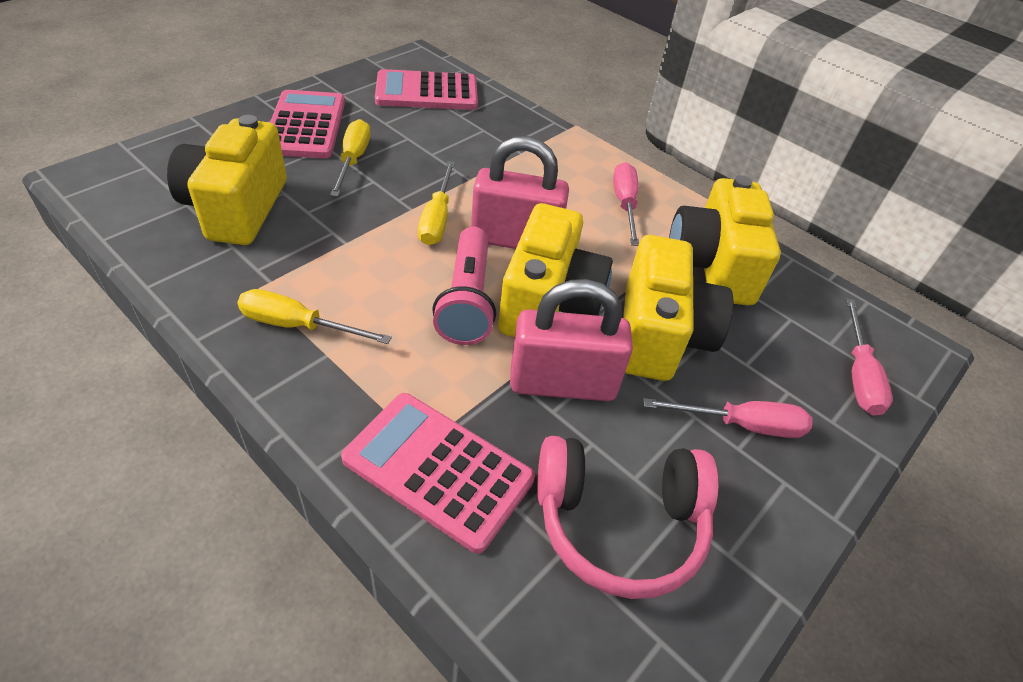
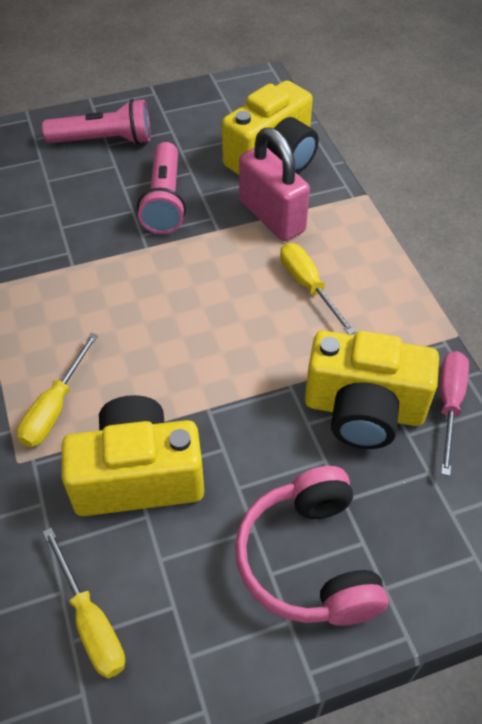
pink calculator: 3 -> 0
pink flashlight: 1 -> 2
pink padlock: 2 -> 1
pink screwdriver: 3 -> 1
yellow camera: 4 -> 3

